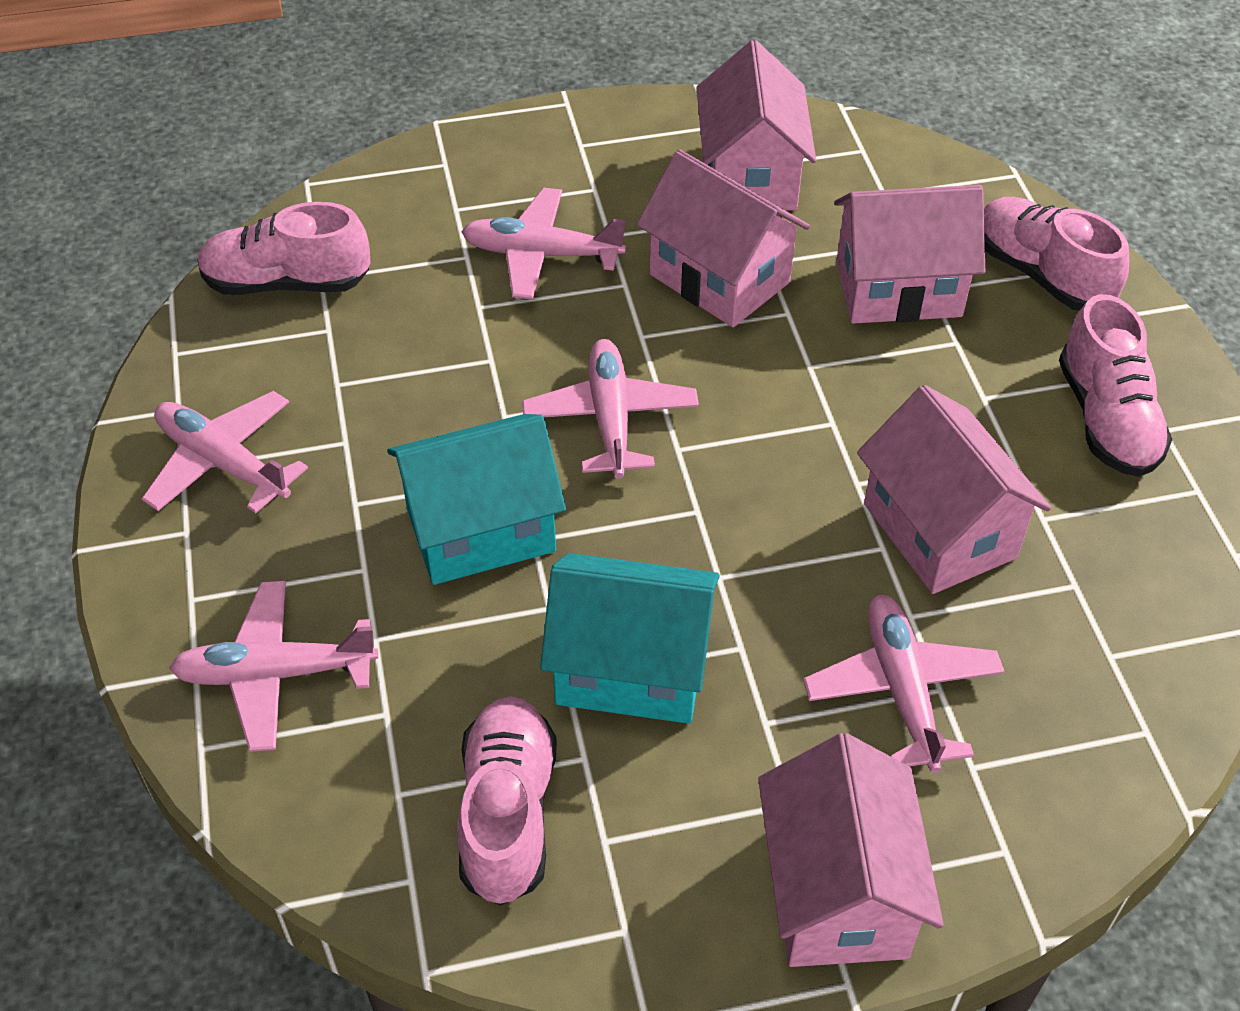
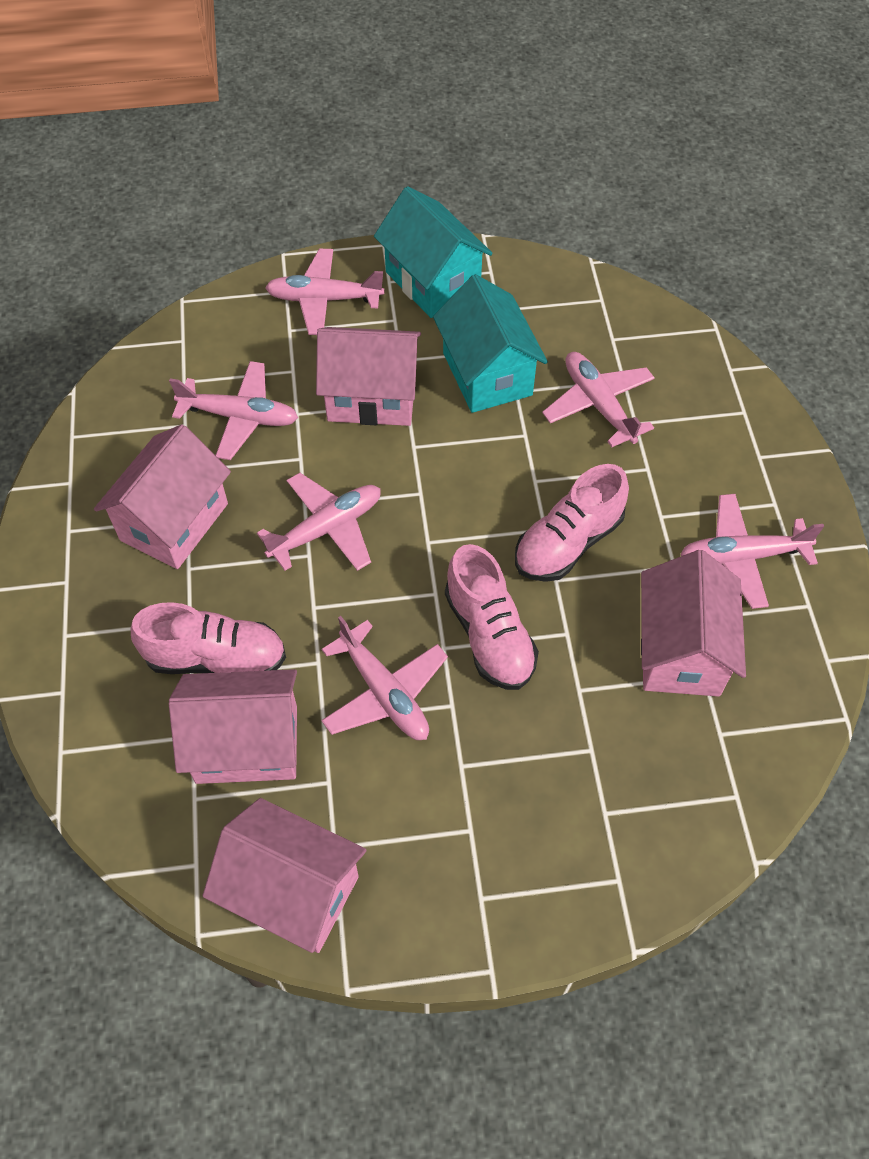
pink plane: 5 -> 6
pink shoe: 4 -> 3

